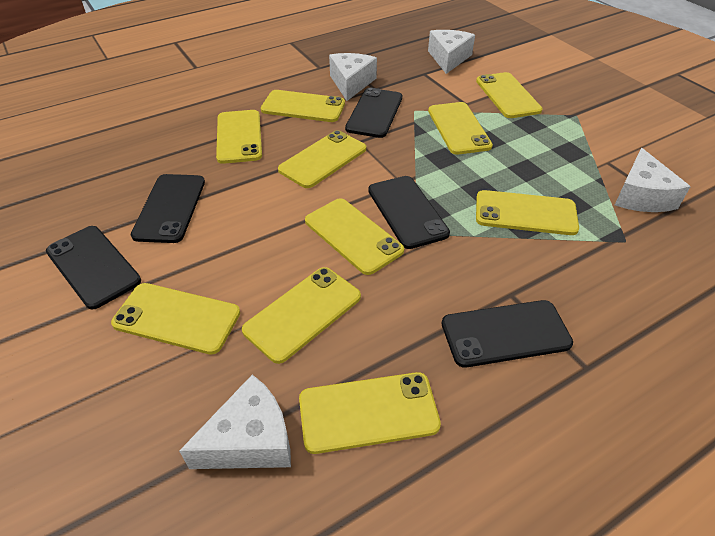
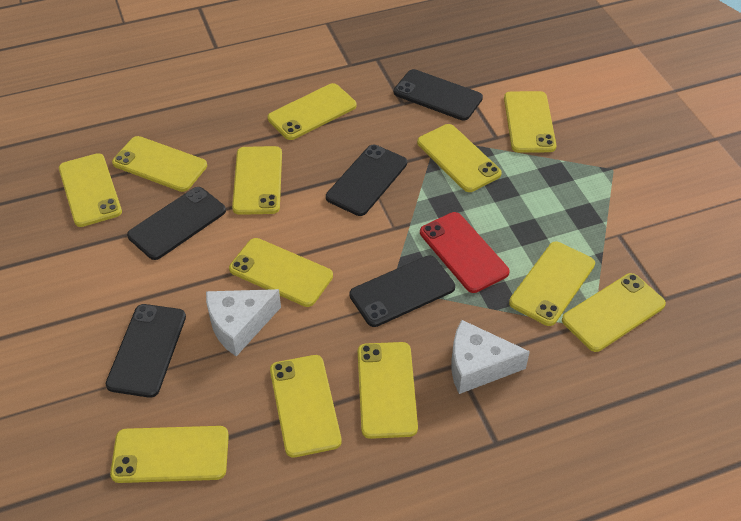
red phone: 0 -> 1
white cheese: 4 -> 2
yellow phone: 10 -> 12

